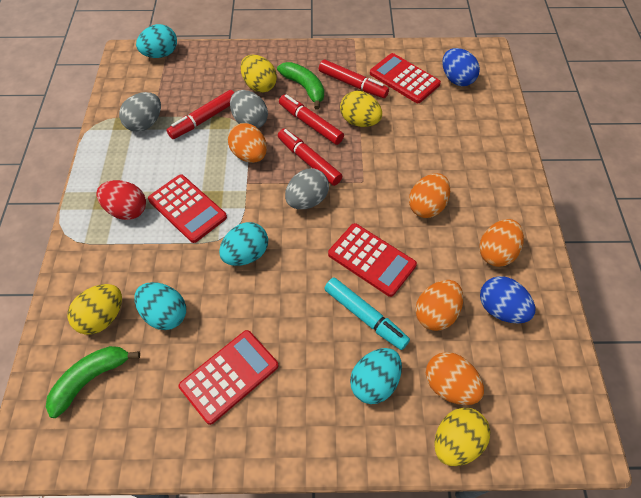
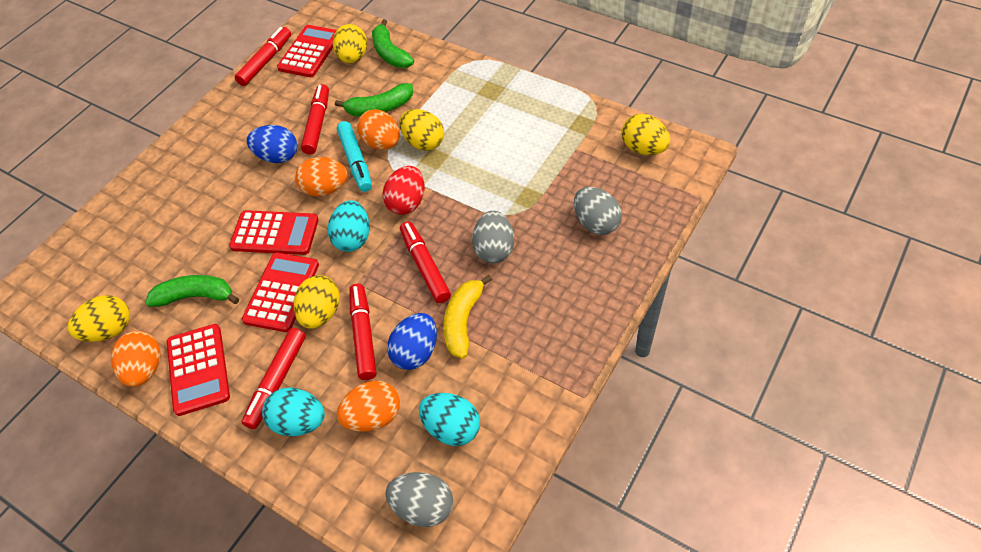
green banana: 2 -> 3
orange egg: 5 -> 4
red marker: 4 -> 5
turquoise egg: 4 -> 3
yellow banana: 0 -> 1
yellow egg: 4 -> 5

